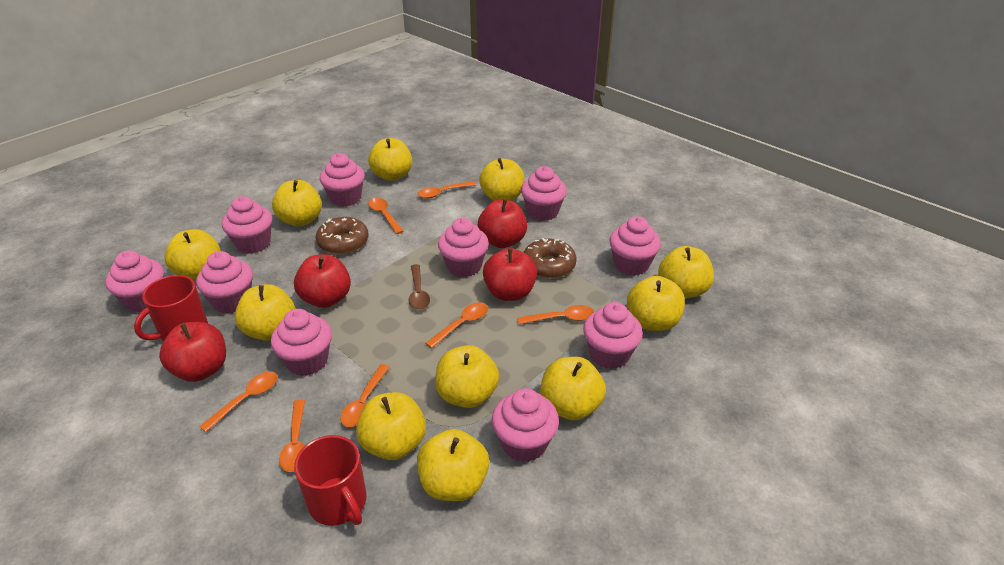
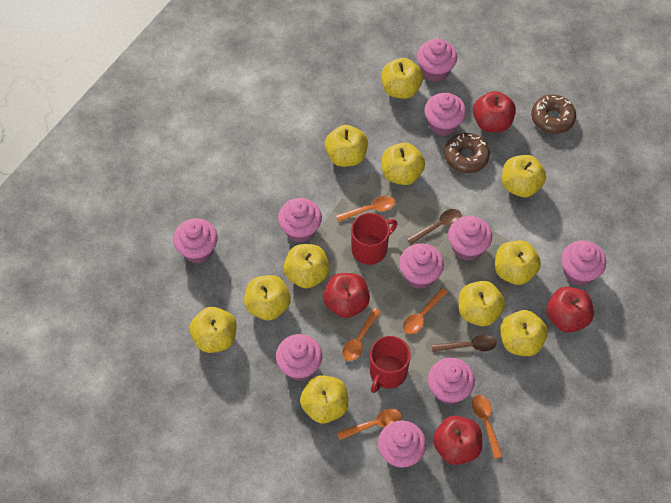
brown spoon: 1 -> 2
orange spoon: 7 -> 5

